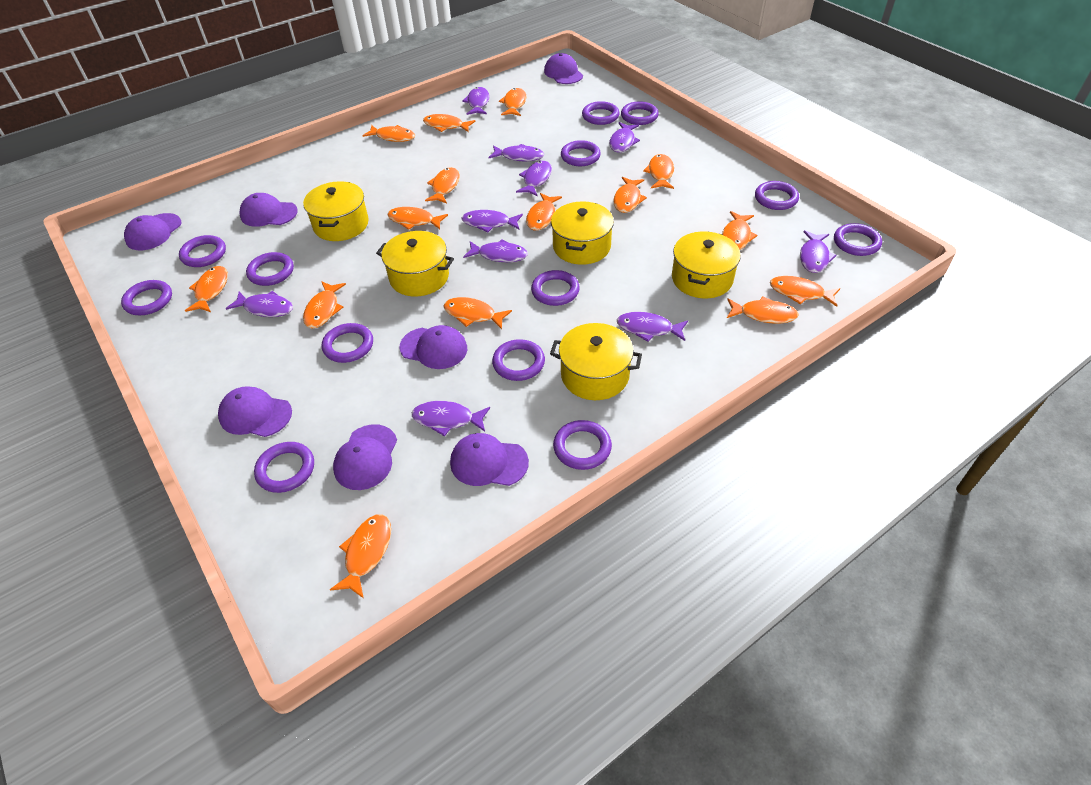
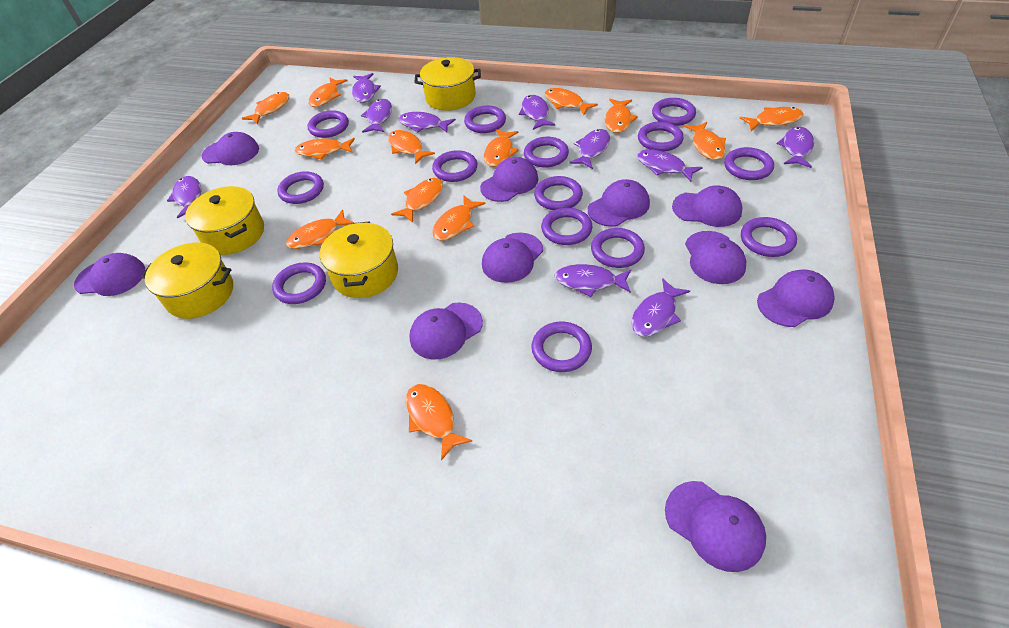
orange fish: 15 -> 13
purple cap: 7 -> 10
purple ring: 13 -> 14
yellow pot: 5 -> 4

